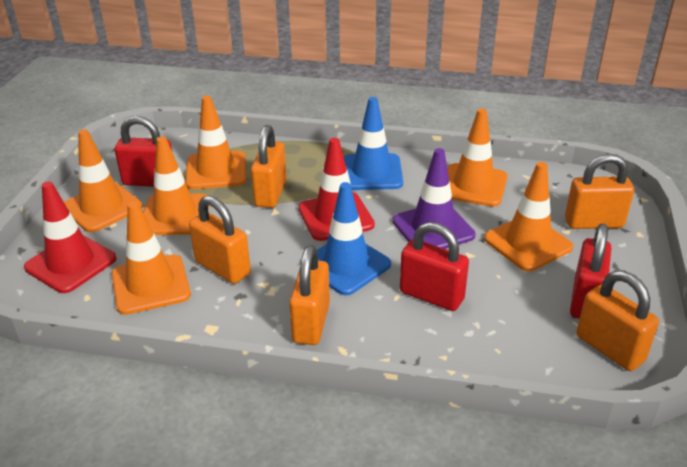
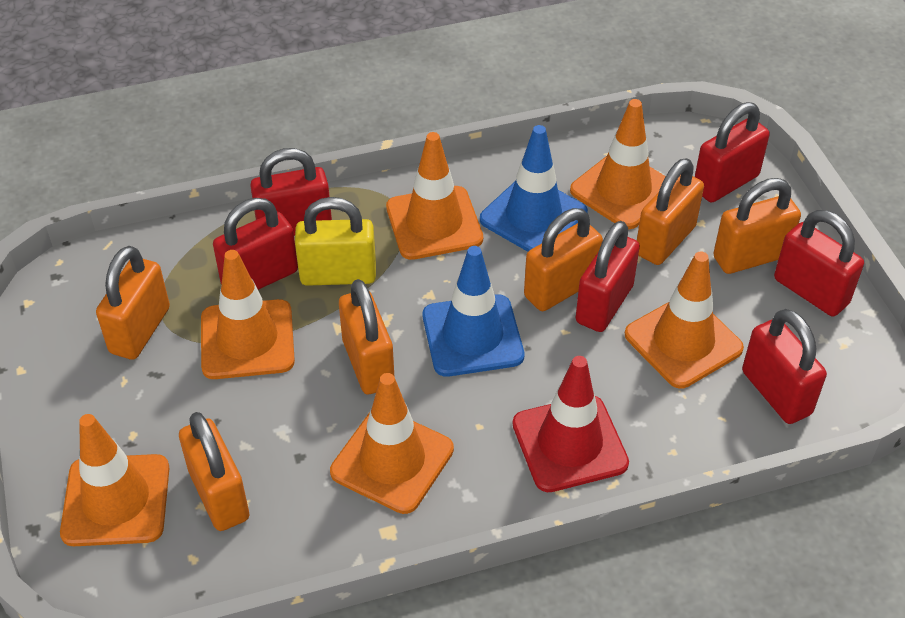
orange padlock: 5 -> 6
purple traffic cone: 1 -> 0
red padlock: 3 -> 6
red traffic cone: 2 -> 1
yellow padlock: 0 -> 1

